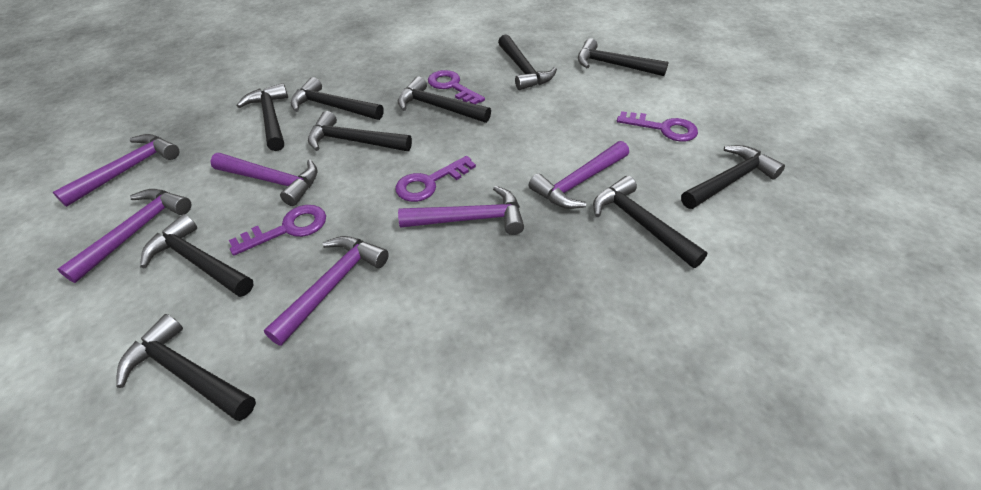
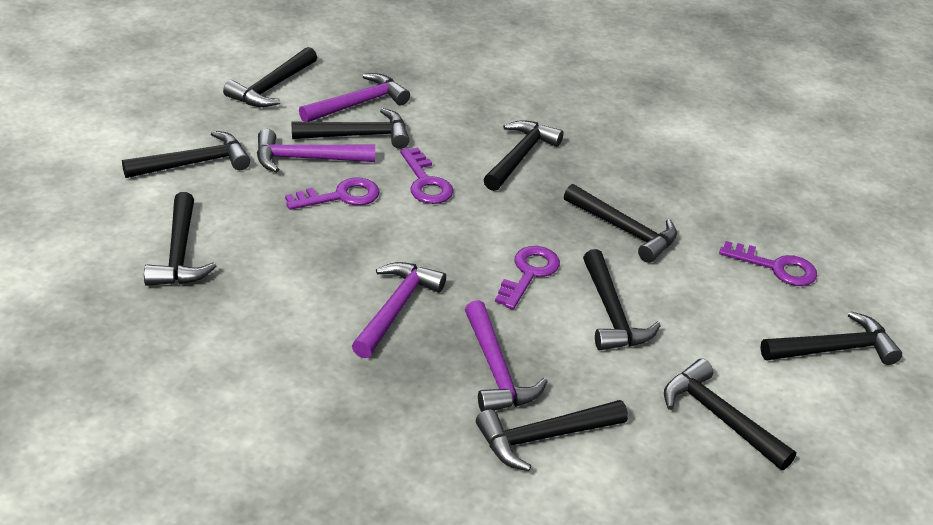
purple hammer: 6 -> 4

